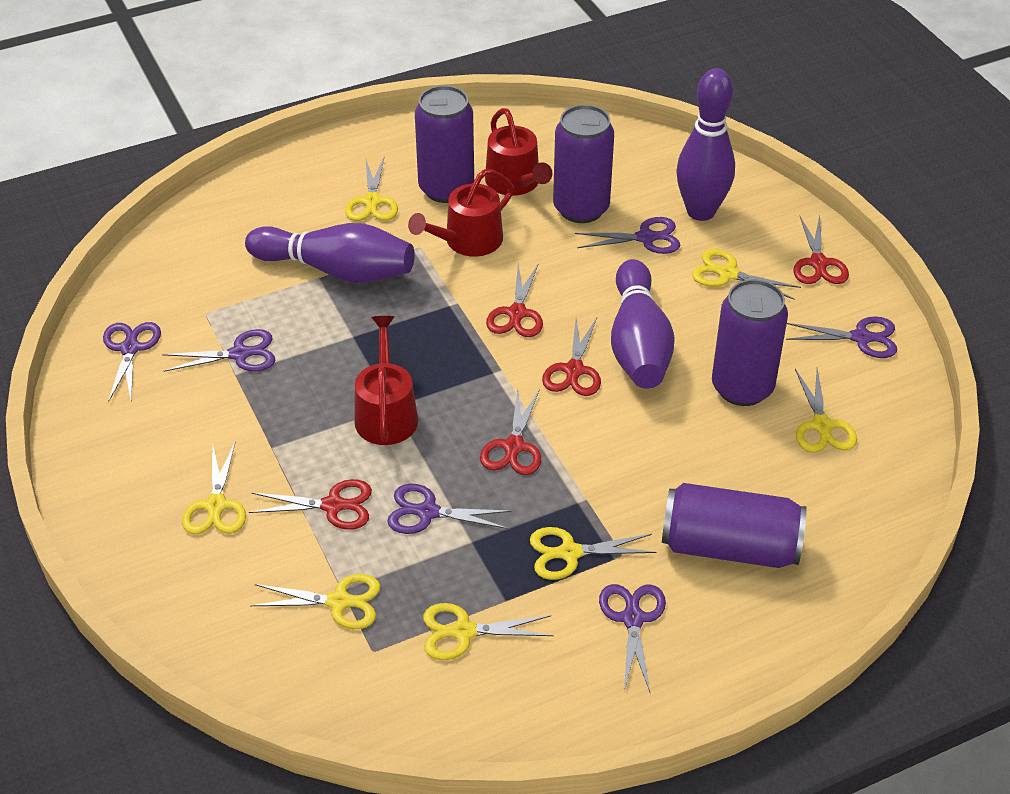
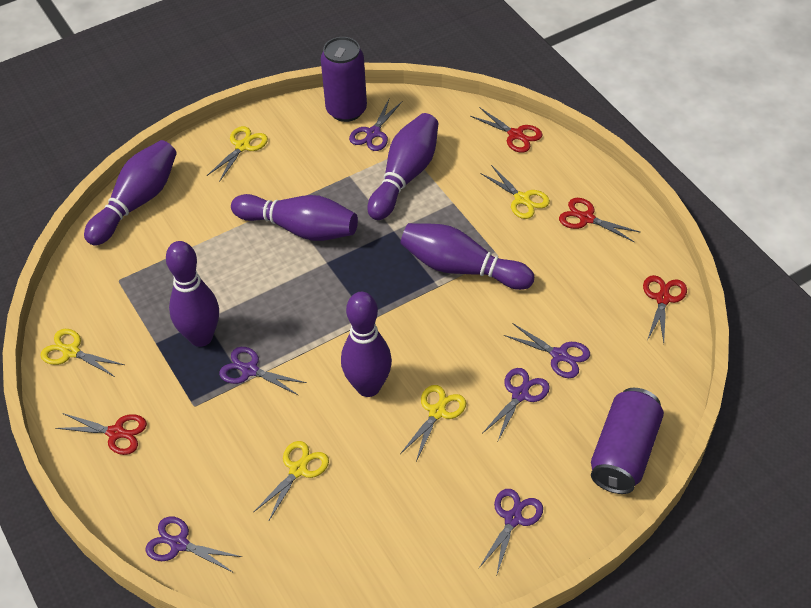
purple bowling pin: 3 -> 6
purple can: 4 -> 2
red scissors: 5 -> 4
red watering can: 3 -> 0
yellow scissors: 7 -> 5

